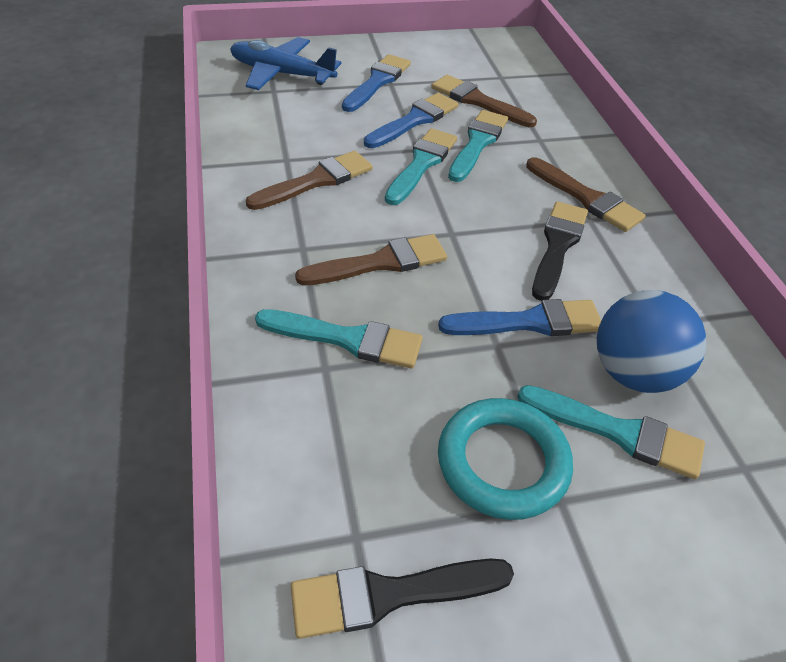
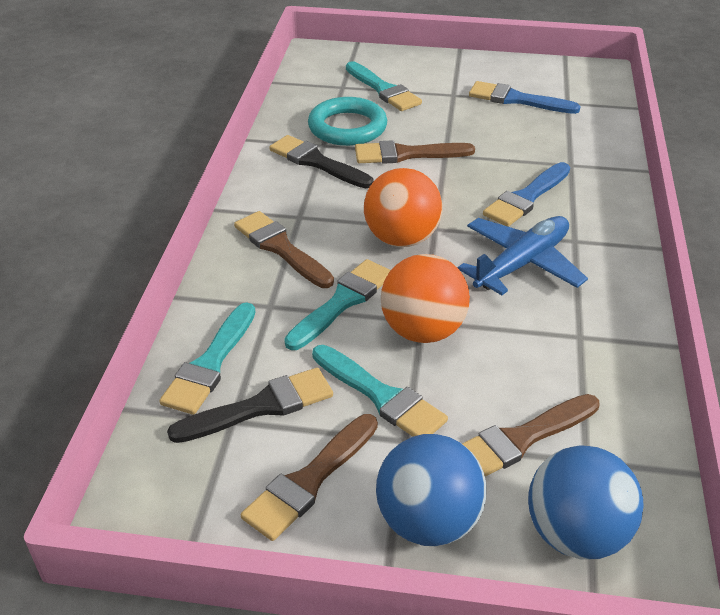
blue ball: 1 -> 2
blue brush: 3 -> 2
orange ball: 0 -> 2

